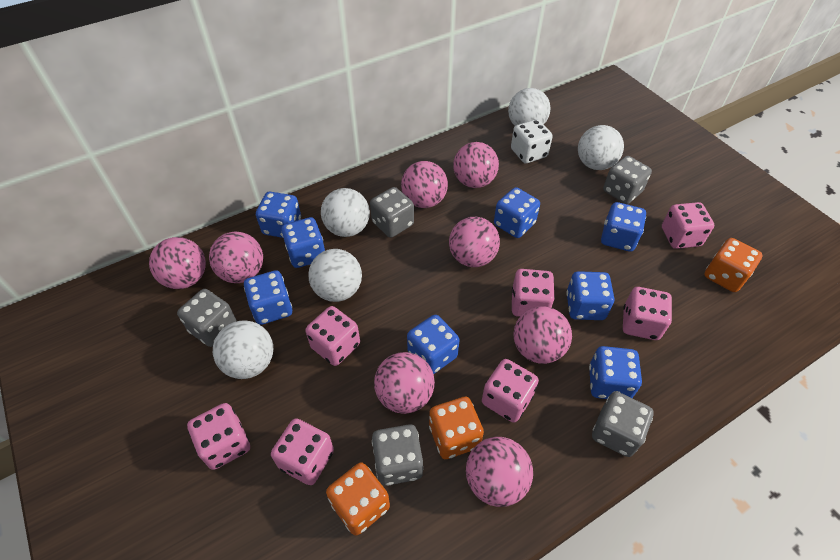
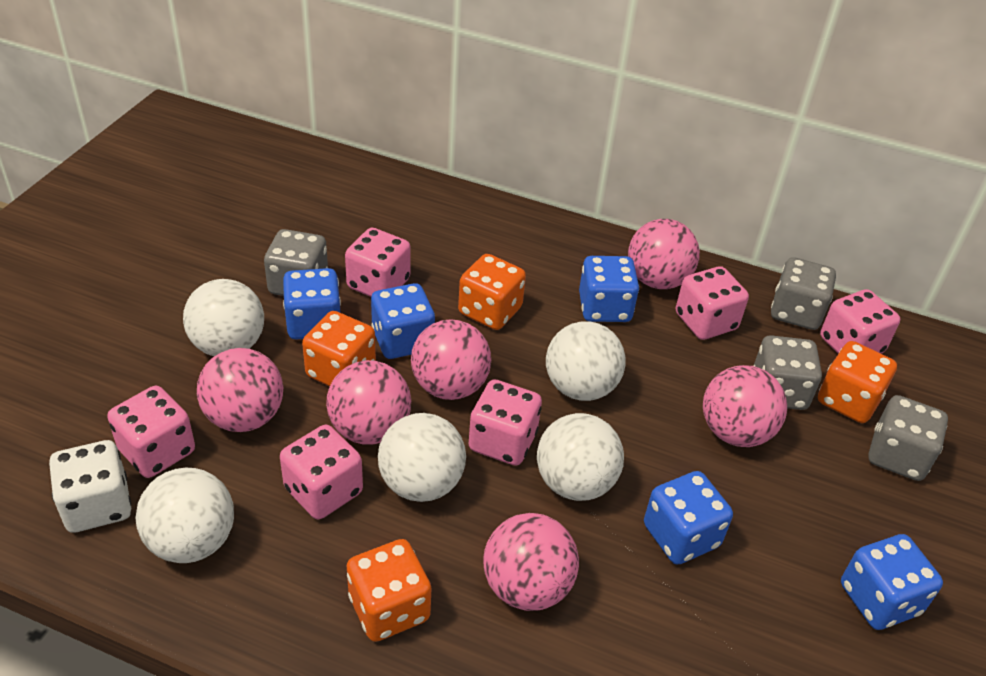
blue dice: 8 -> 5
grey dice: 5 -> 4
orange dice: 3 -> 4
pink ball: 8 -> 6
pink dice: 7 -> 6

